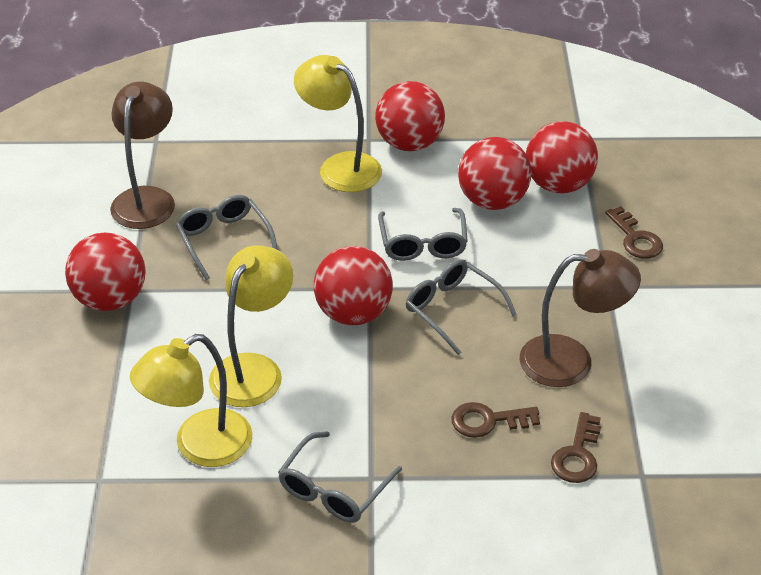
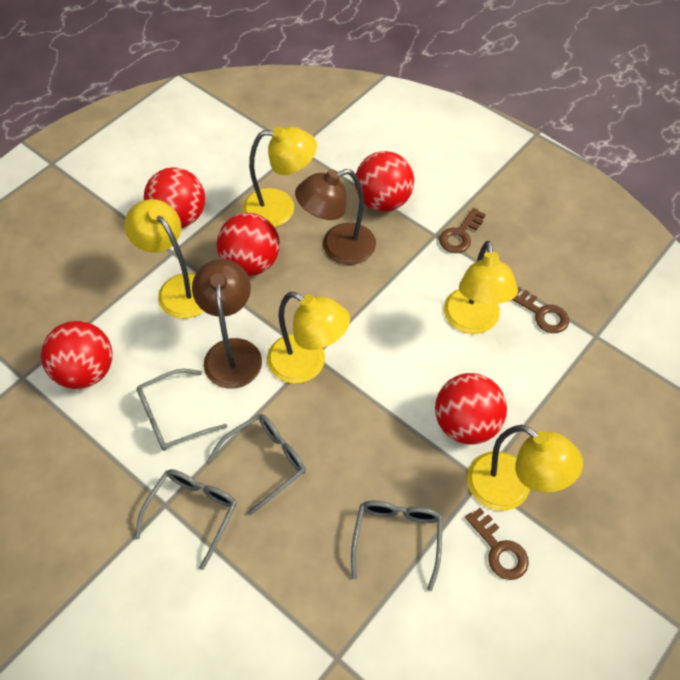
yellow lamp: 3 -> 5

